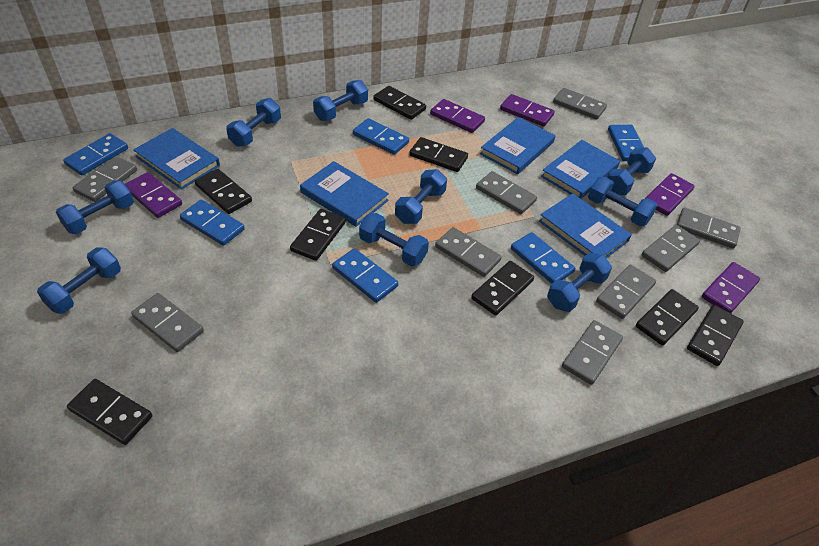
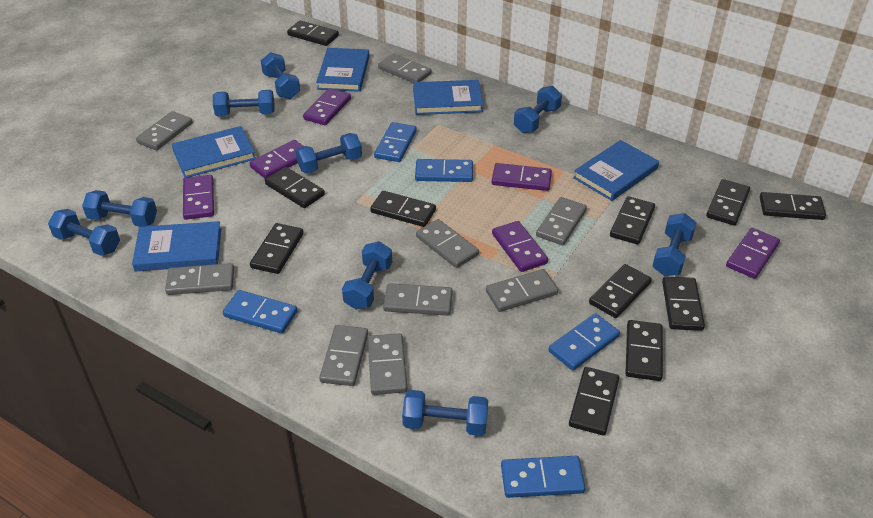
black domino: 8 -> 11
blue domino: 6 -> 5
purple domino: 5 -> 6

